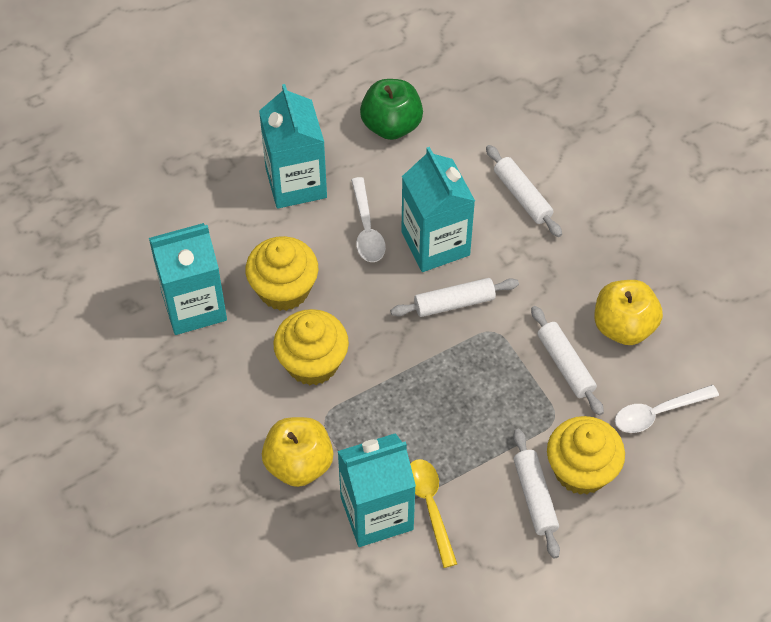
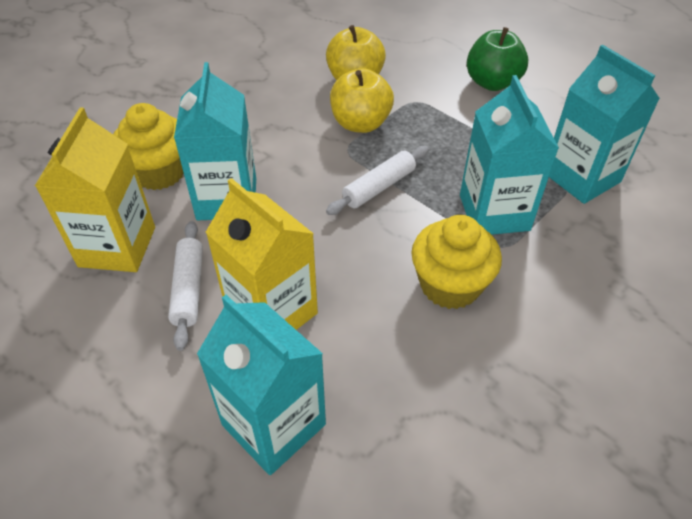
white rolling pin: 4 -> 2
white spoon: 2 -> 0
yellow carton: 0 -> 2
yellow cupcake: 3 -> 2
yellow spoon: 1 -> 0

